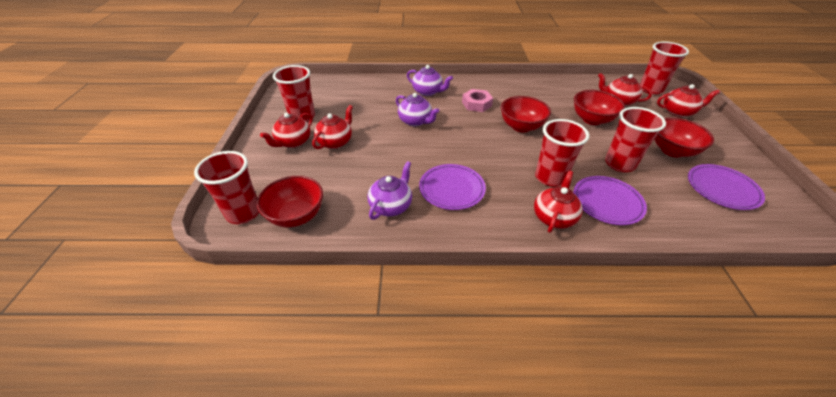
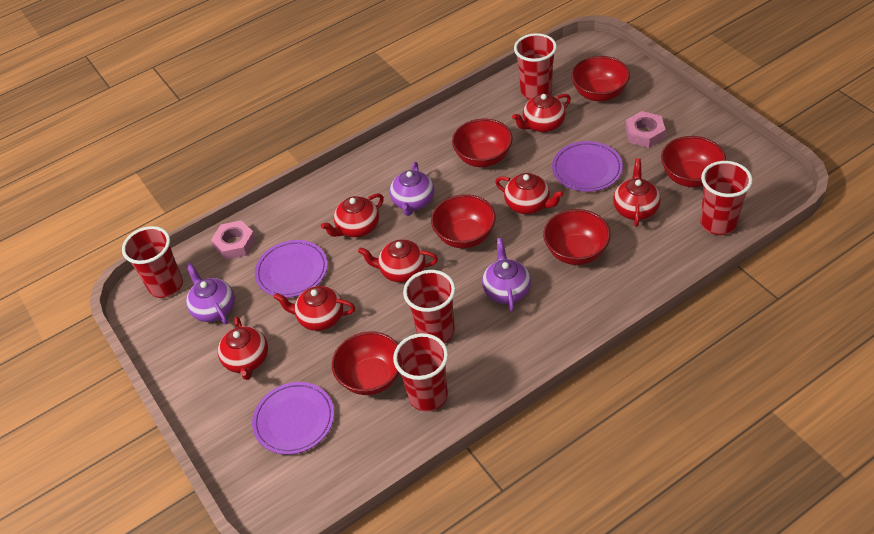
pink nut: 1 -> 2
red bowl: 4 -> 6
red teapot: 5 -> 7

